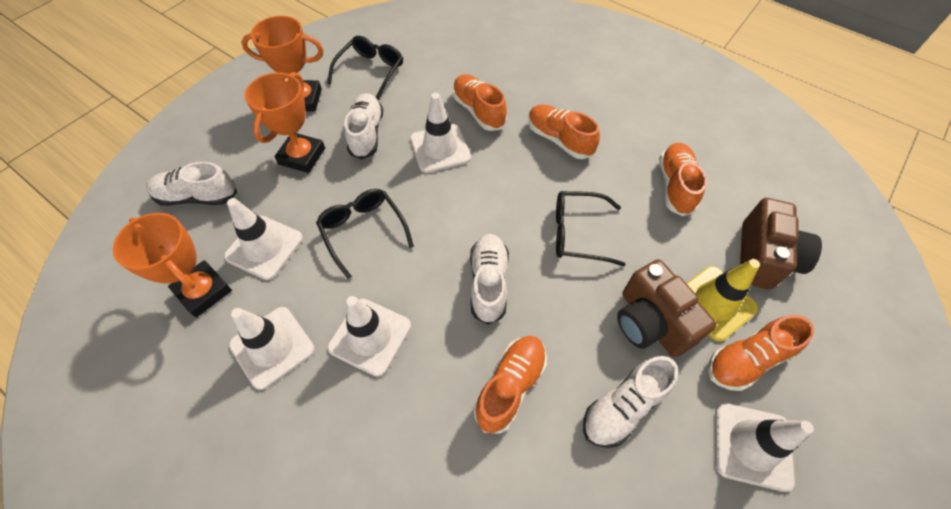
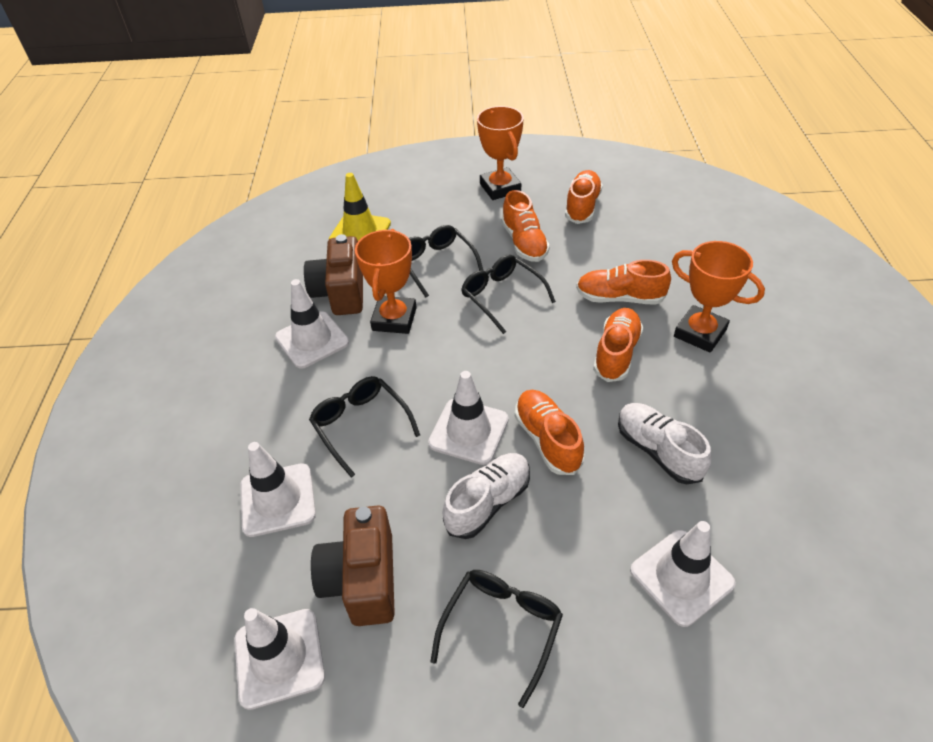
black glasses: 3 -> 4
white shoe: 4 -> 2

